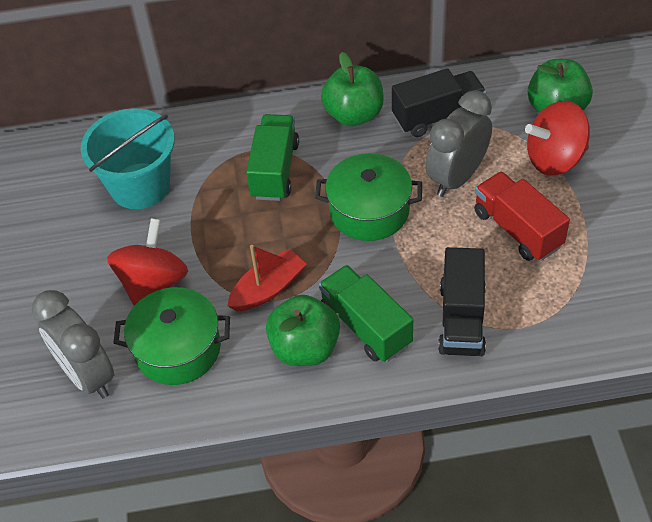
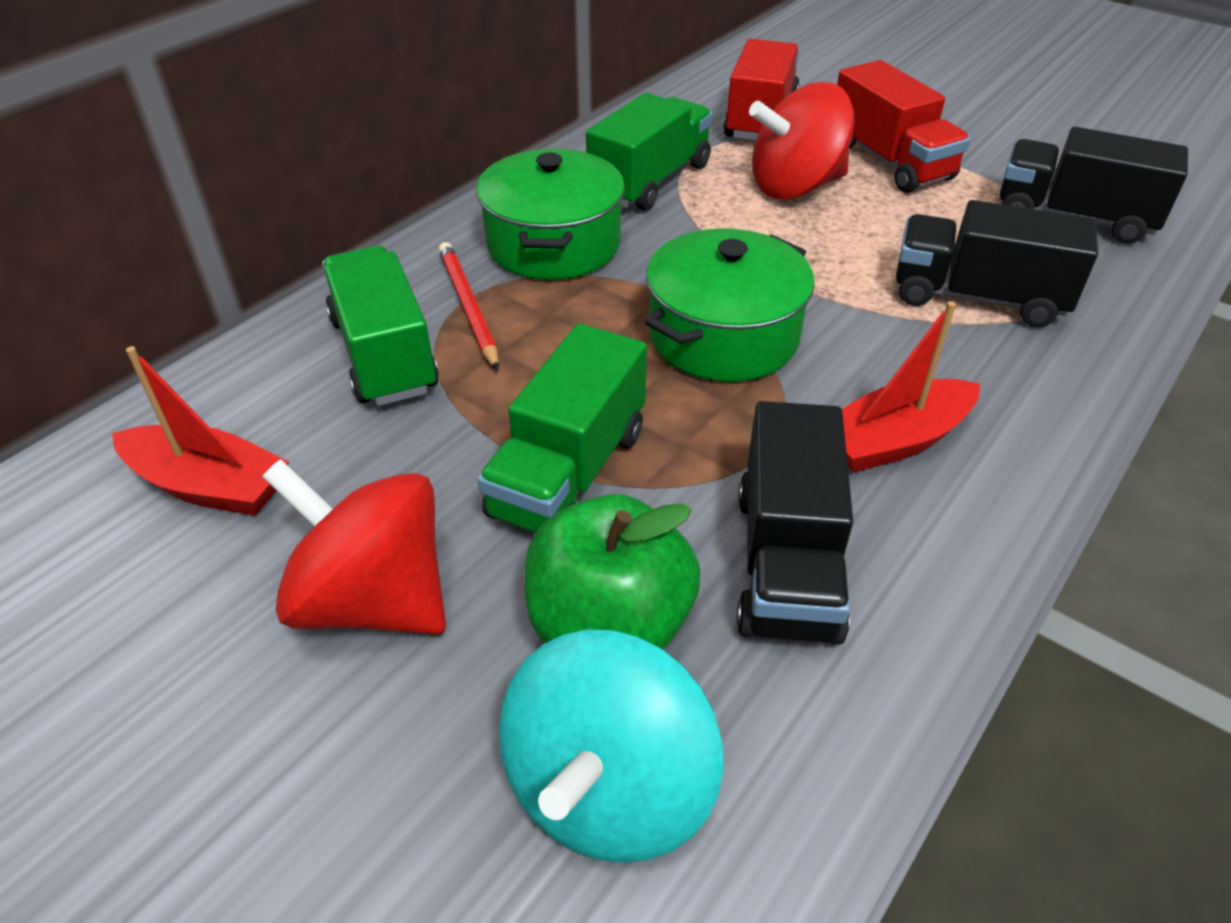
black truck: 2 -> 3
green apple: 3 -> 1
green truck: 2 -> 3
grey clock: 2 -> 0
red boat: 1 -> 2
red pencil: 0 -> 1
red truck: 1 -> 2
turquoise bucket: 1 -> 0
turquoise spinning top: 0 -> 1

